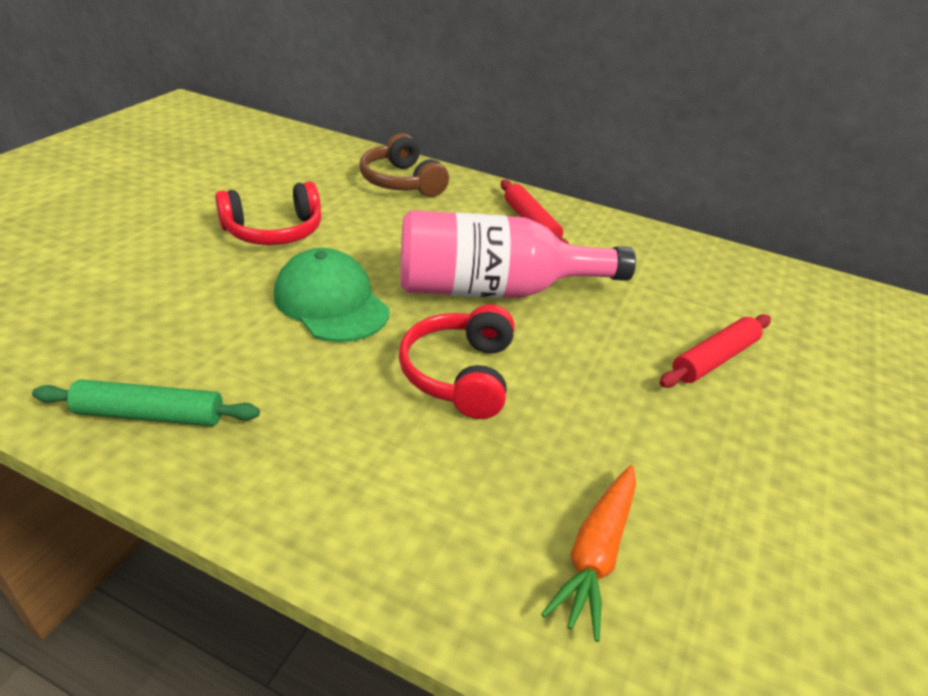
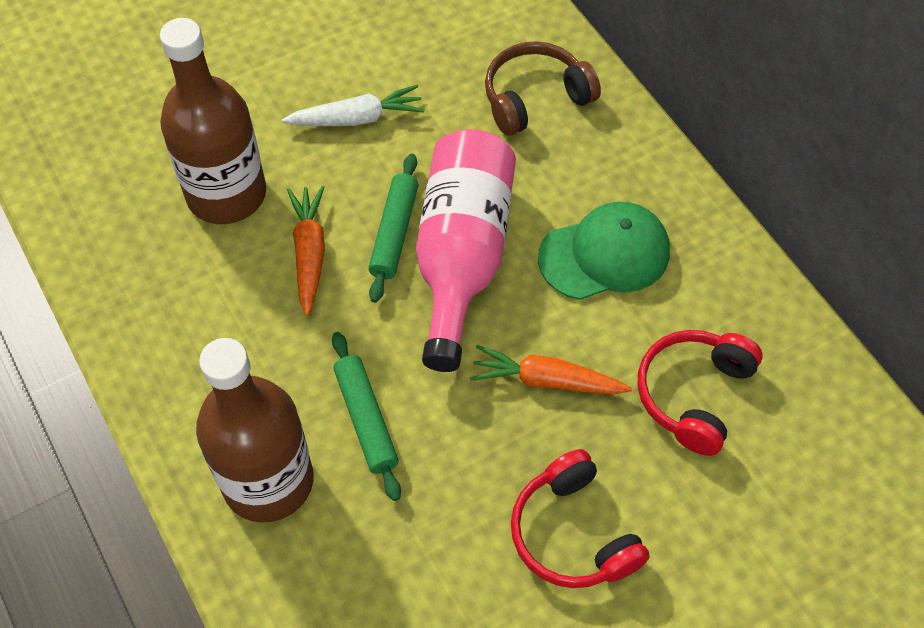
brown bottle: 0 -> 2
green rolling pin: 1 -> 2
orange carrot: 1 -> 2
red rolling pin: 2 -> 0
white carrot: 0 -> 1

